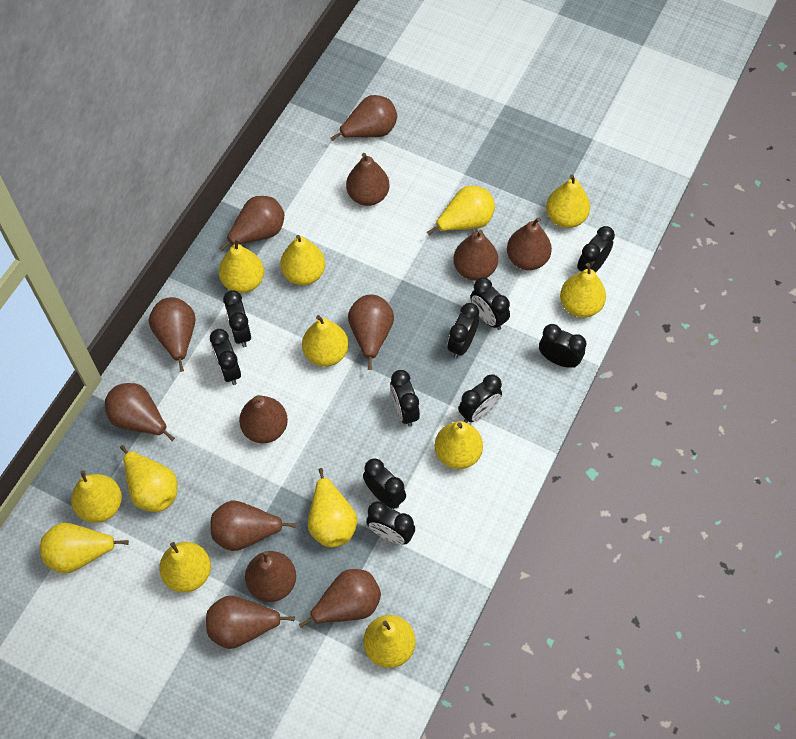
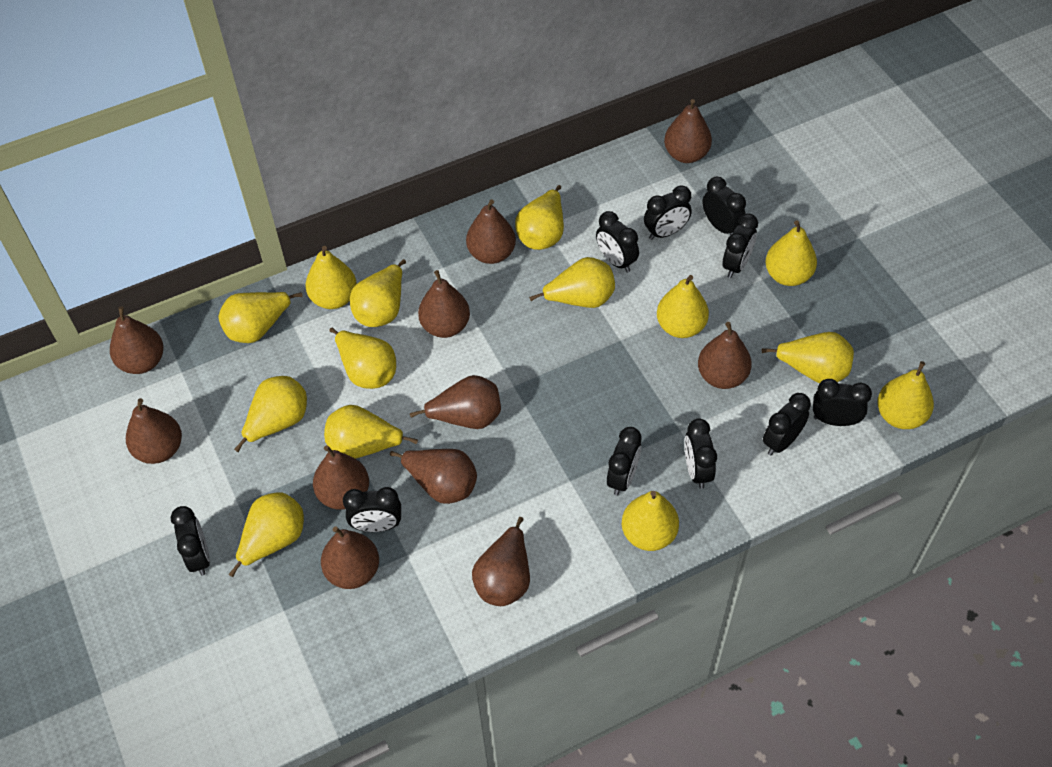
brown pear: 13 -> 11
yellow pear: 13 -> 14

